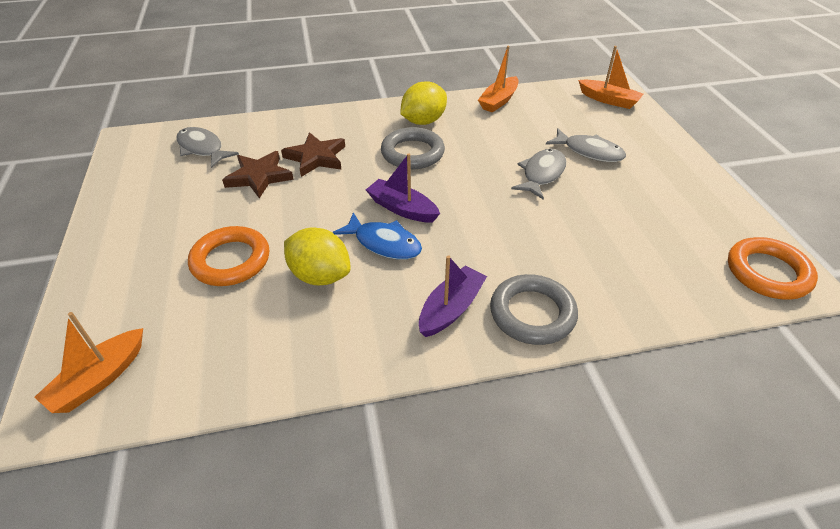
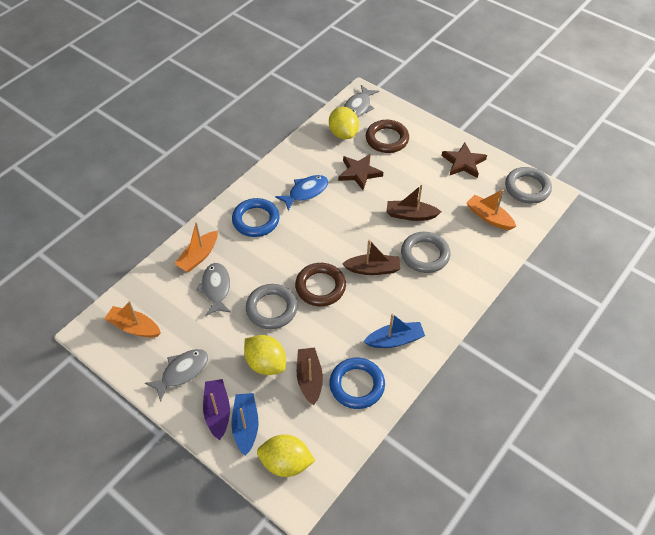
blue boat: 0 -> 2
blue ring: 0 -> 2
brown boat: 0 -> 3
brown ring: 0 -> 2
grey ring: 2 -> 3
orange ring: 2 -> 0
purple boat: 2 -> 1
yellow lemon: 2 -> 3

